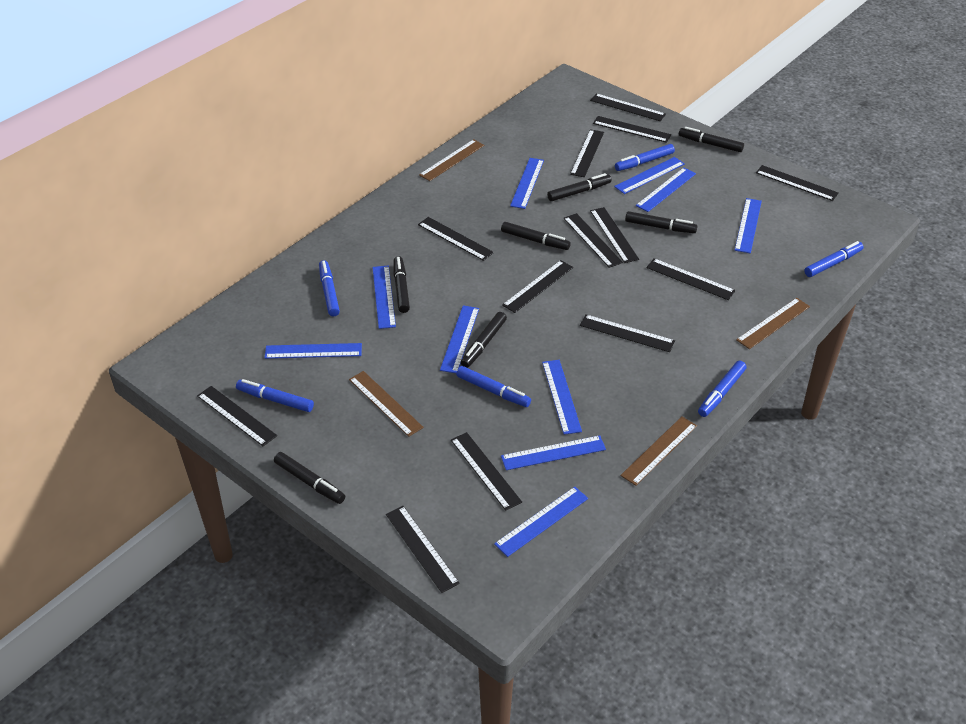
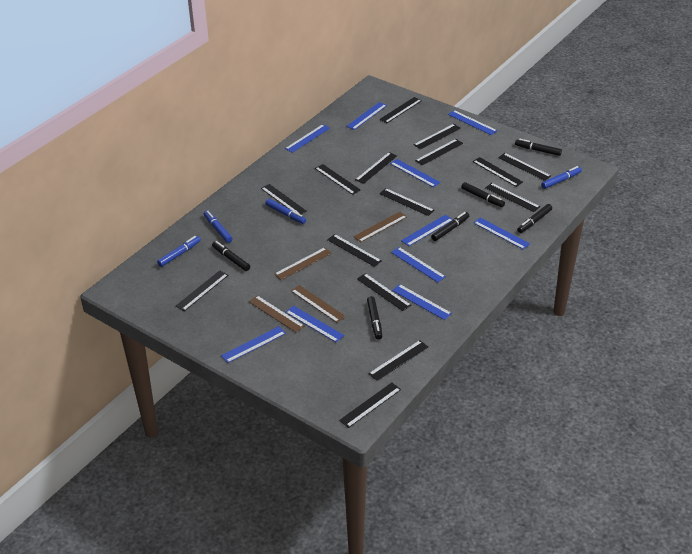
black marker: 7 -> 6
black ruler: 13 -> 15
blue marker: 6 -> 4

